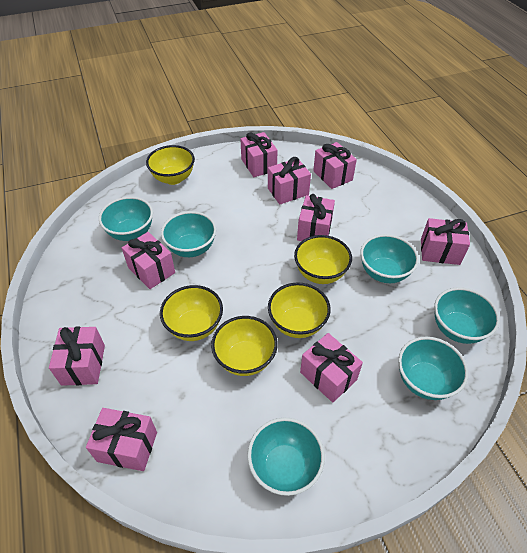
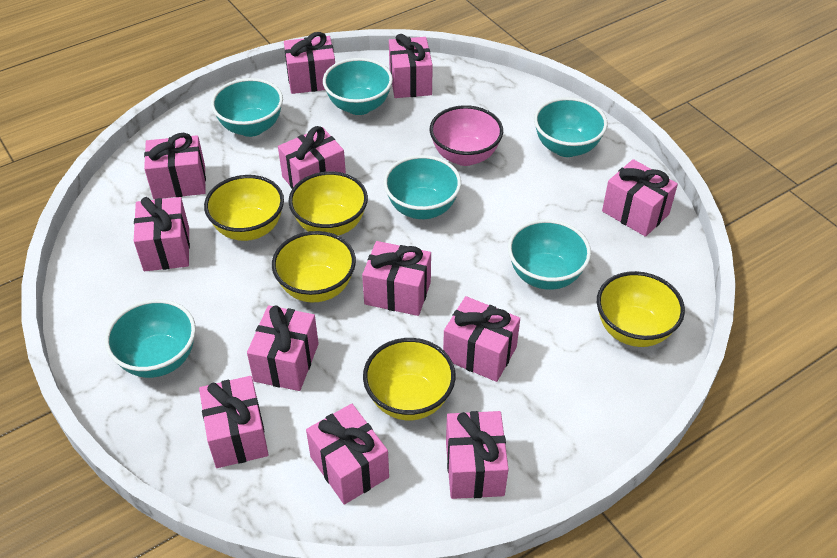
pink bowl: 0 -> 1
pink gift: 9 -> 12

